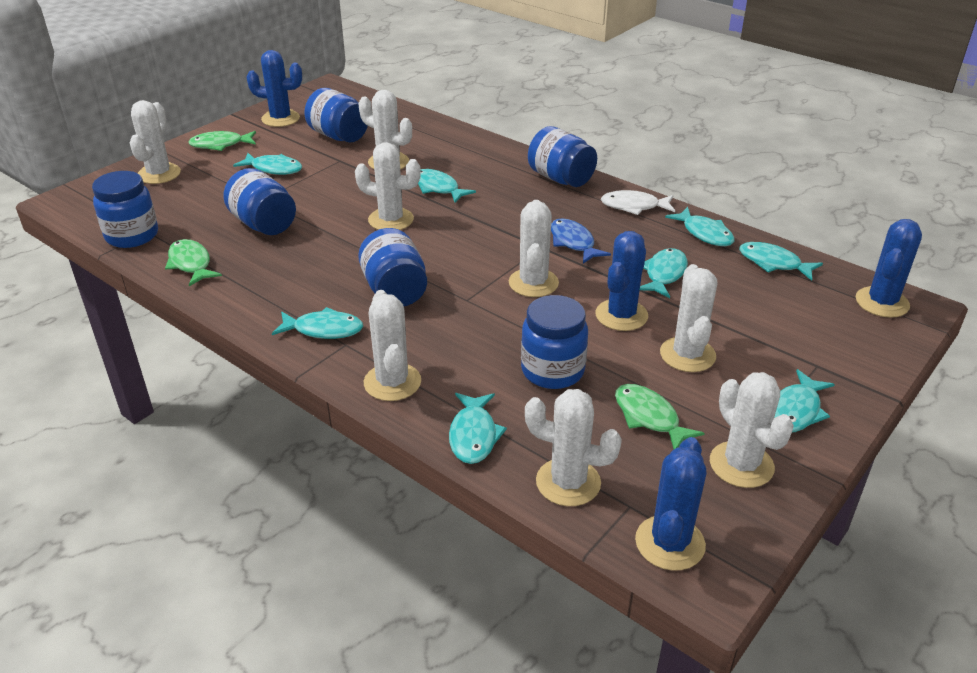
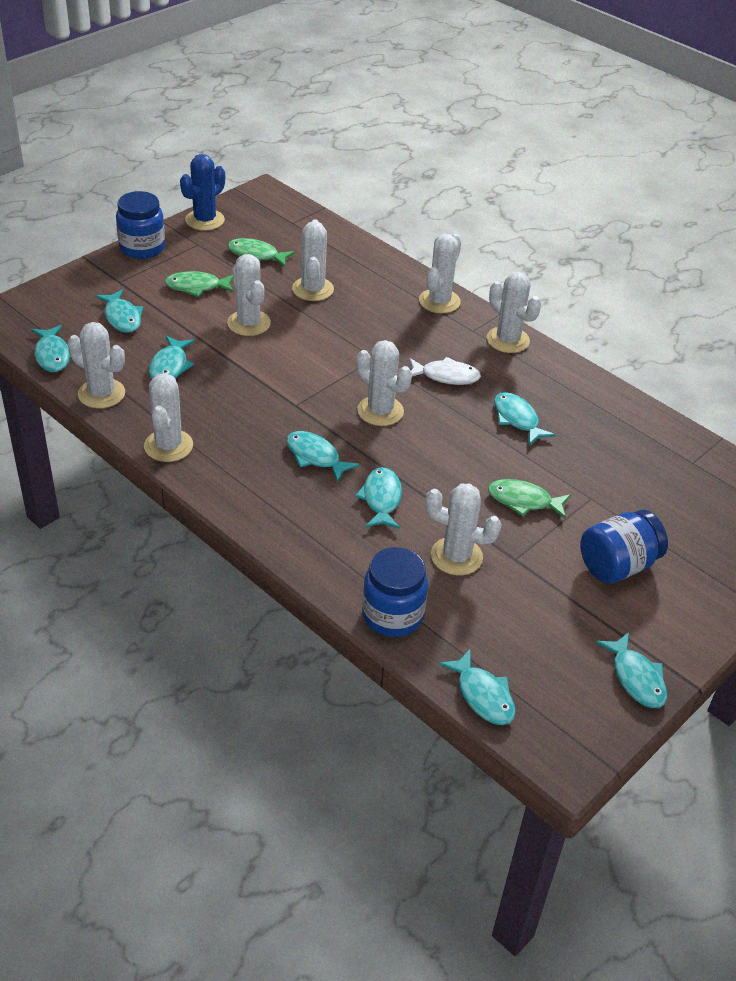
blue cactus: 4 -> 1
blue fish: 1 -> 0
blue jar: 6 -> 3

